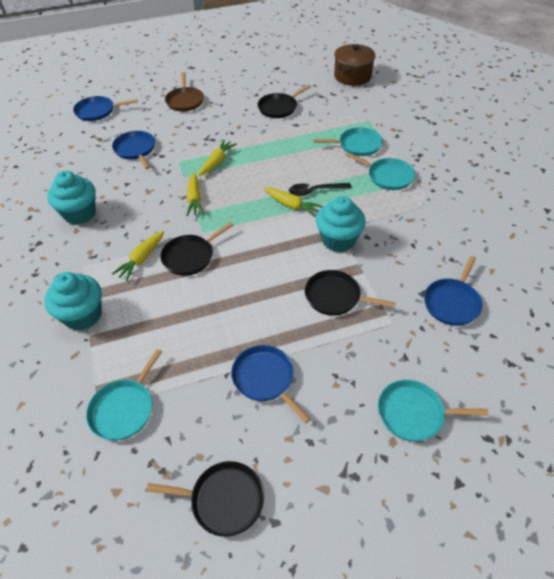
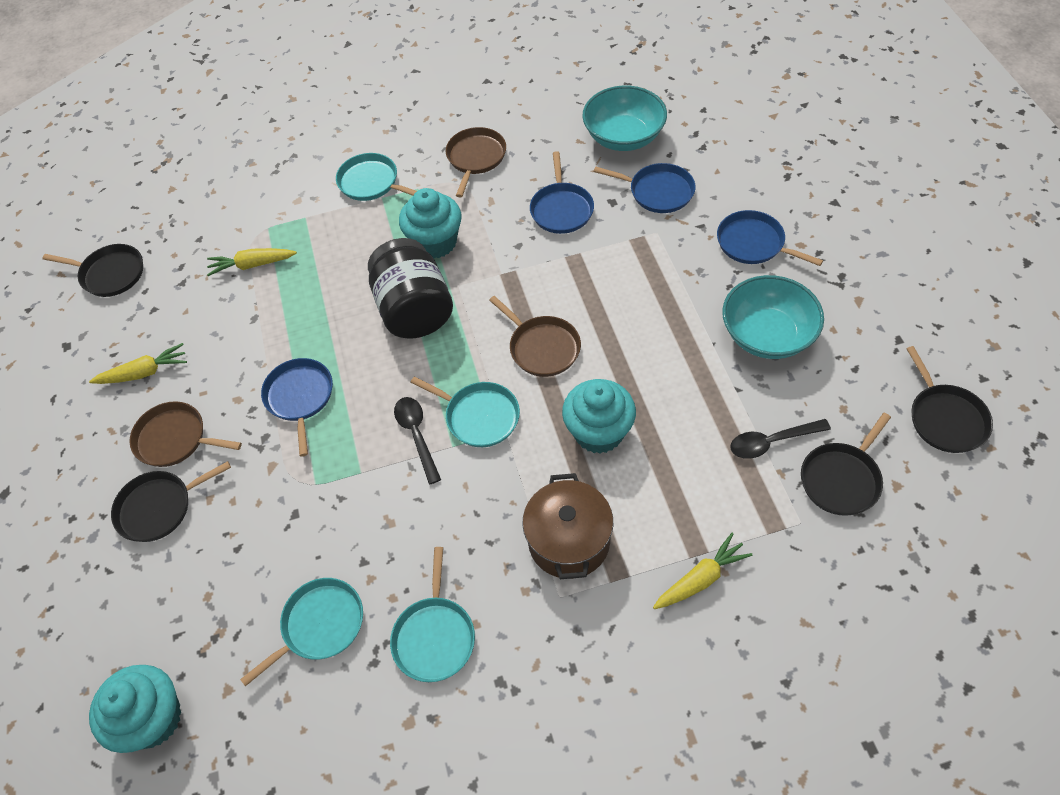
black jar: 0 -> 1
black spoon: 1 -> 2
brown pan: 1 -> 3
turquoise bowl: 0 -> 2
yellow carrot: 4 -> 3

